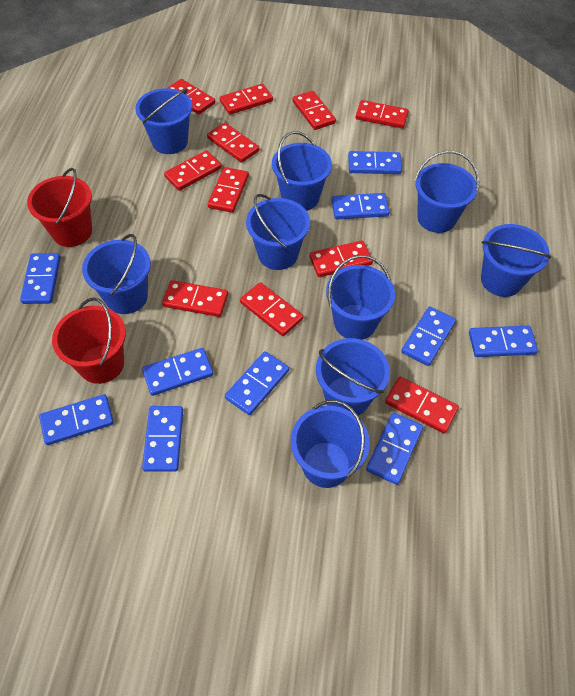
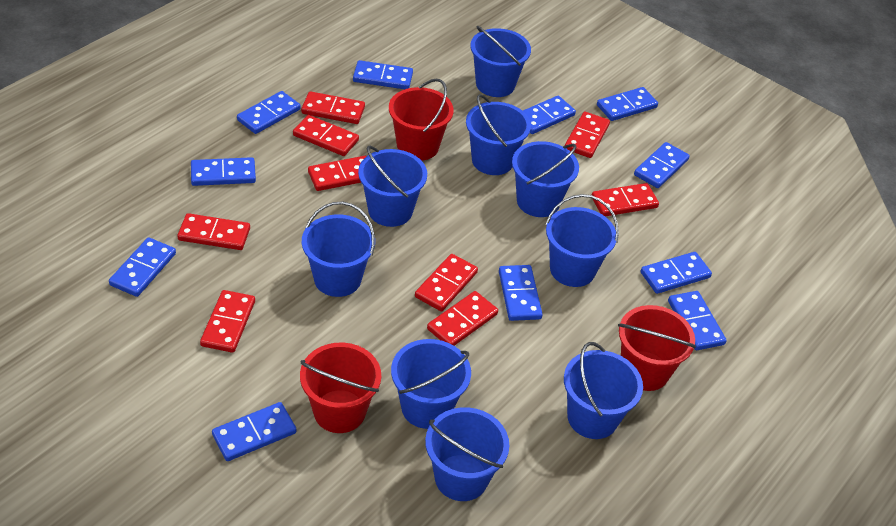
blue domino: 10 -> 11
red bucket: 2 -> 3
red domino: 11 -> 9

